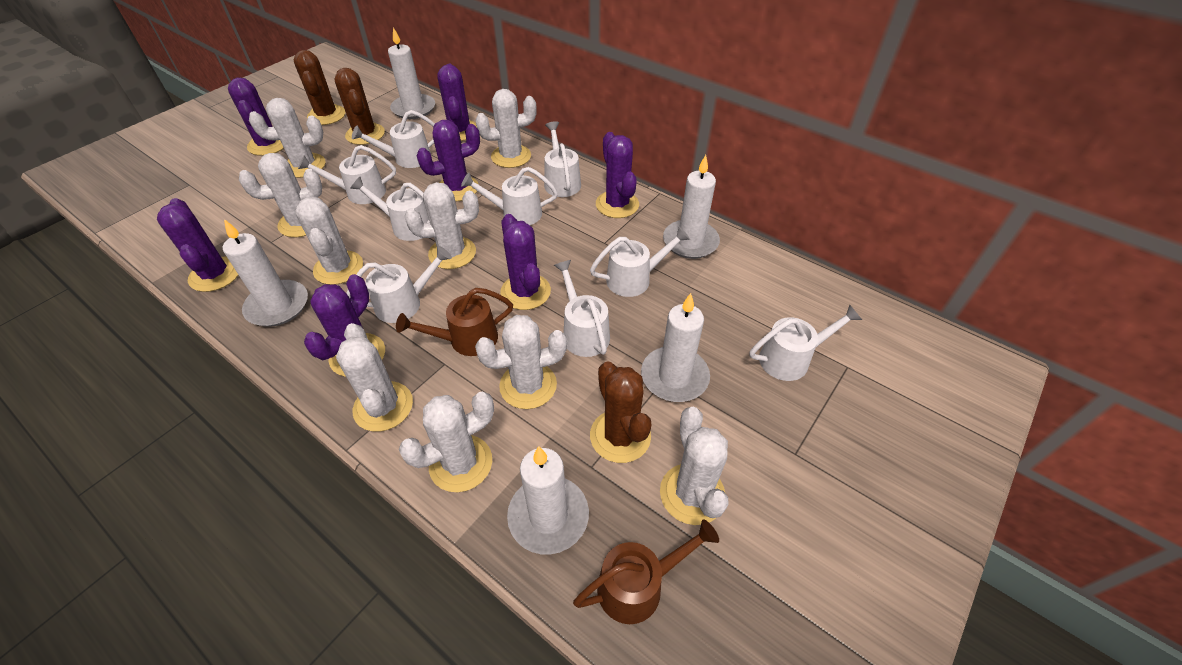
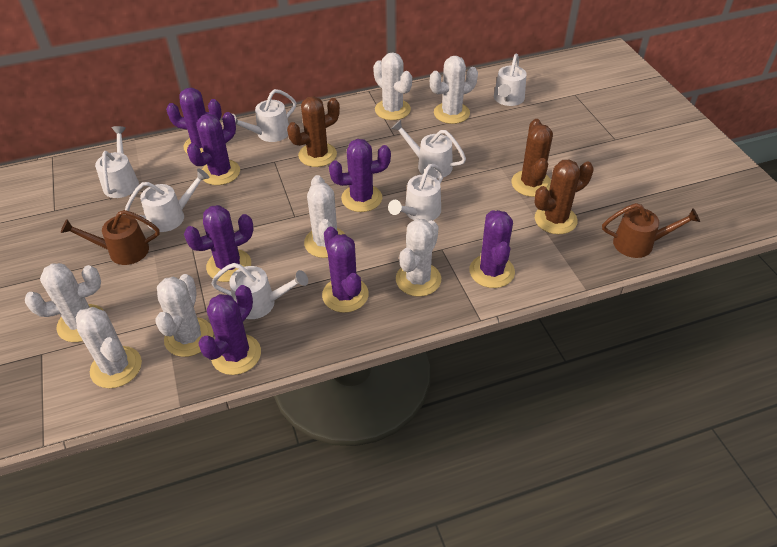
white cactus: 9 -> 7
white candle: 5 -> 0
white watering can: 9 -> 7

